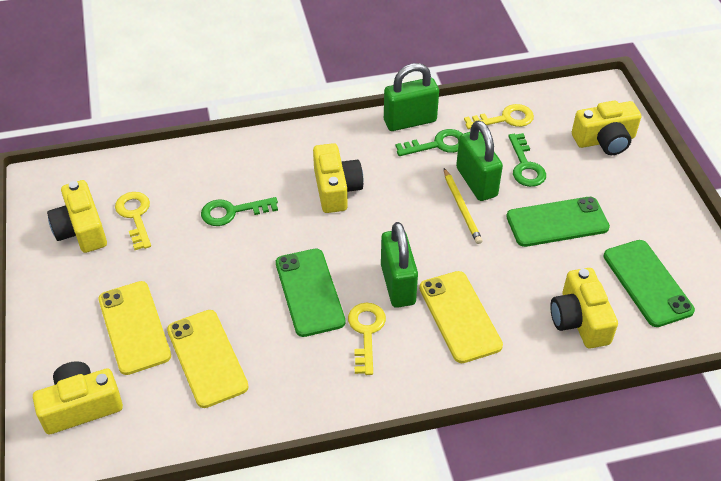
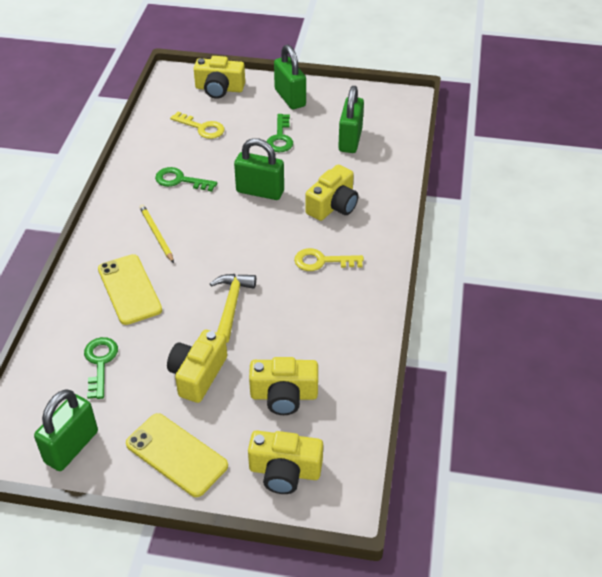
green padlock: 3 -> 4
green phone: 3 -> 0
yellow hammer: 0 -> 1
yellow key: 3 -> 2
yellow phone: 3 -> 2

